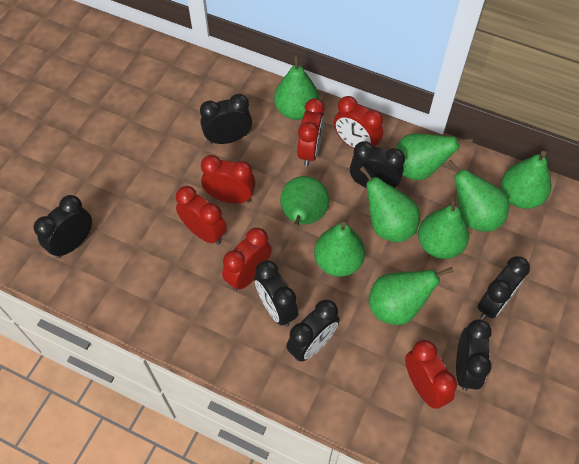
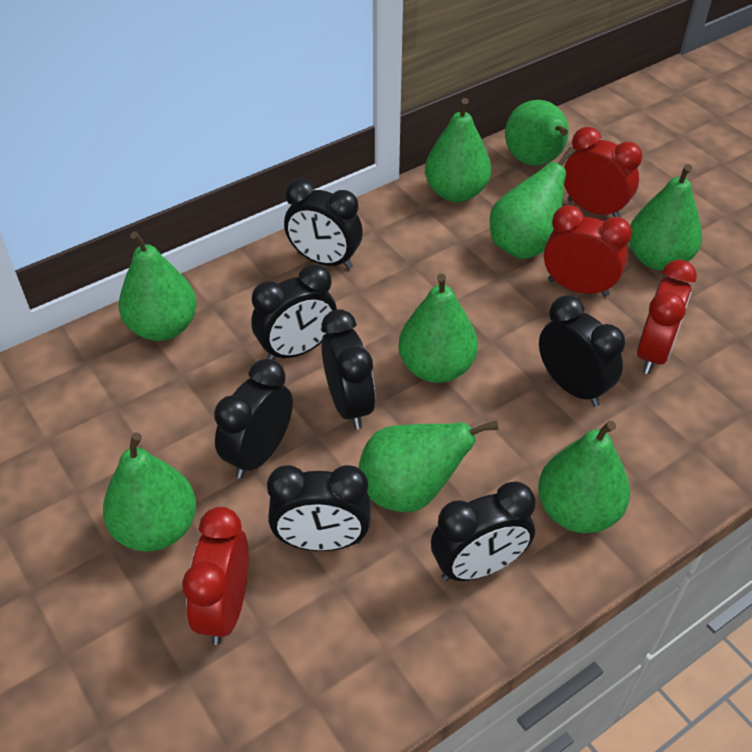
red clock: 6 -> 4

